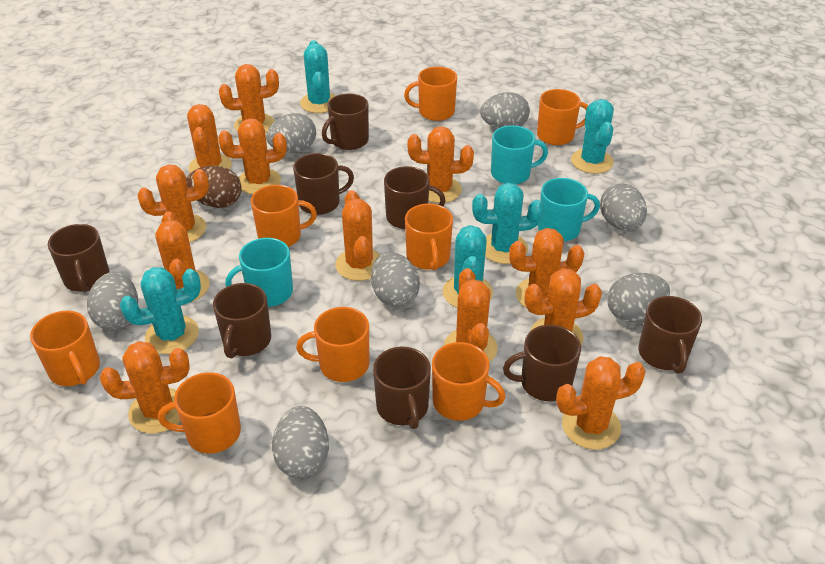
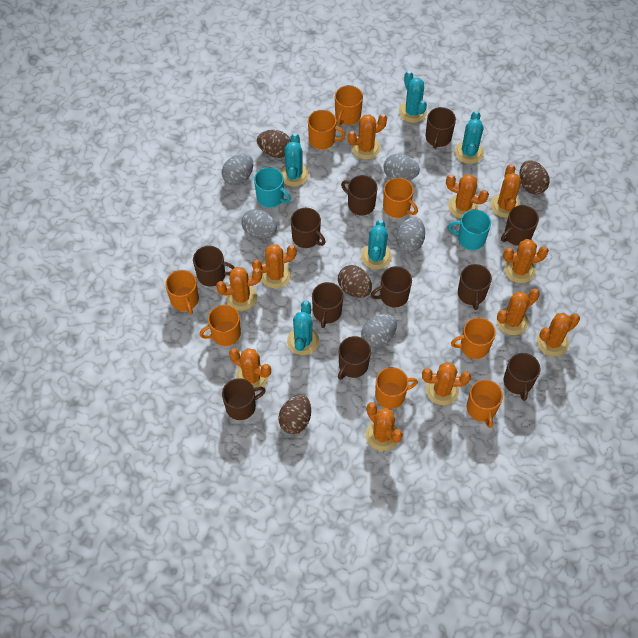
brown egg: 1 -> 4
brown mug: 8 -> 11
grey egg: 7 -> 5
orange cactus: 12 -> 11
turquoise mug: 3 -> 2

